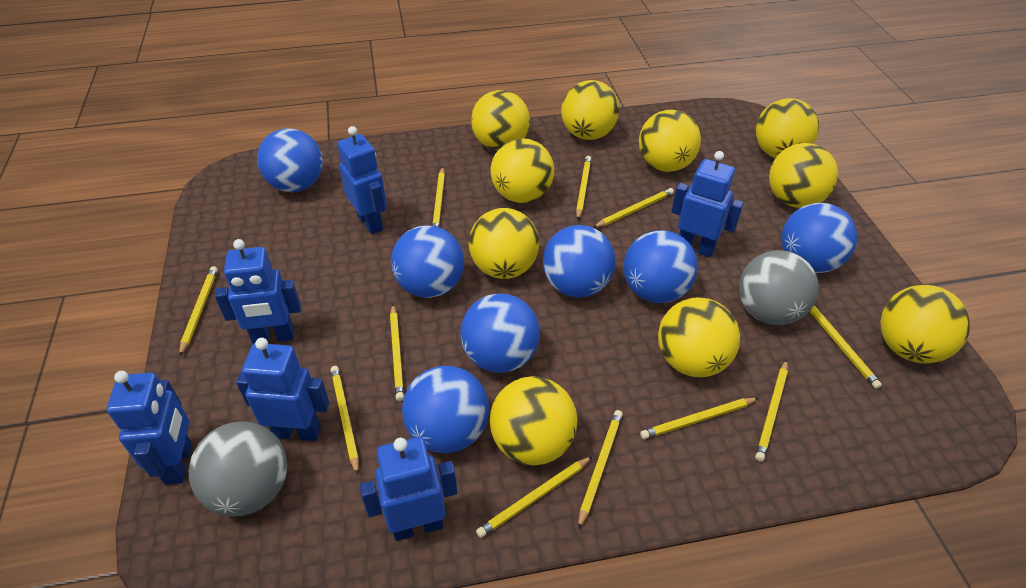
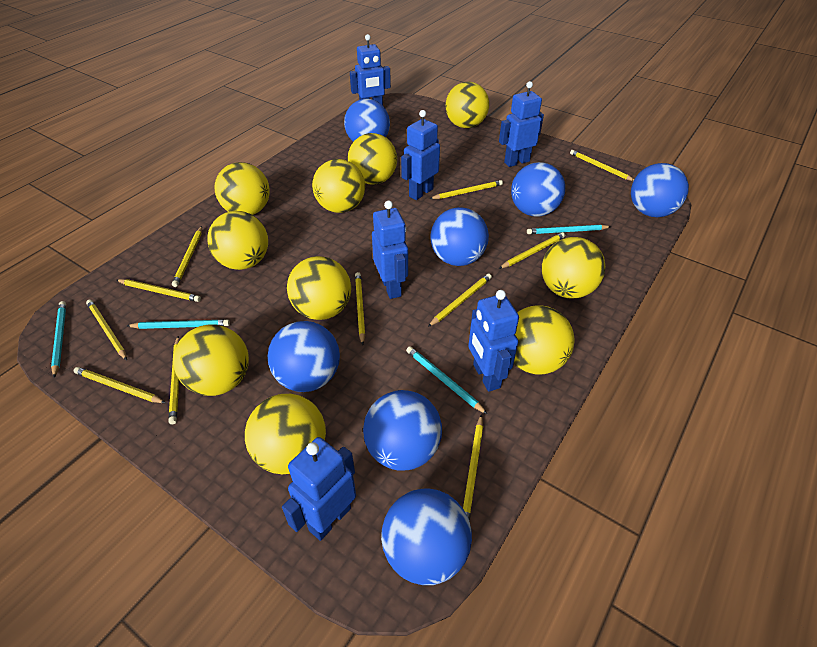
grey ball: 2 -> 0
turquoise pencil: 0 -> 4

